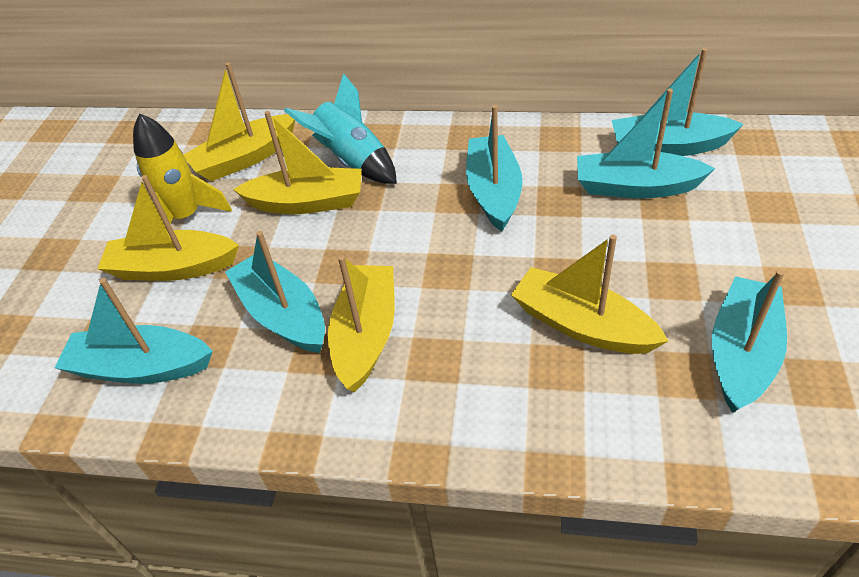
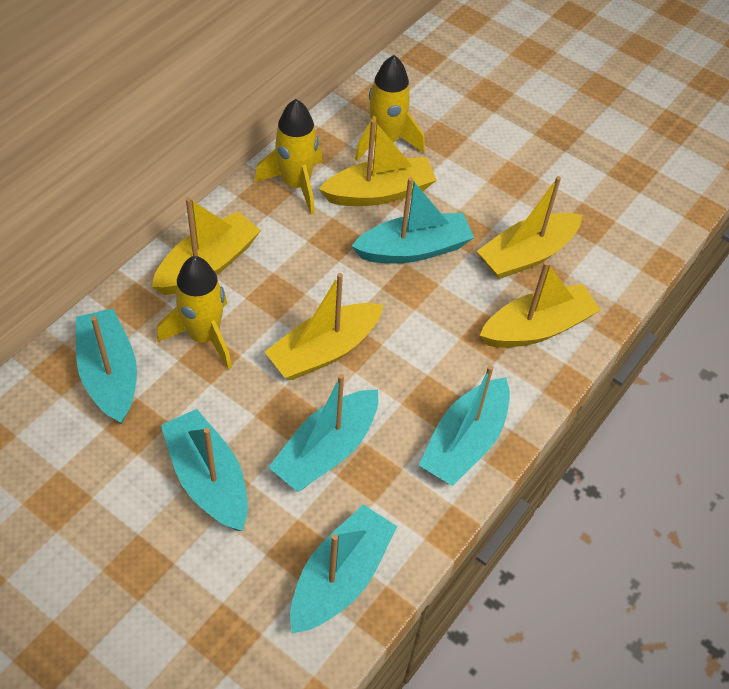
turquoise rocket: 1 -> 0
yellow rocket: 1 -> 3

